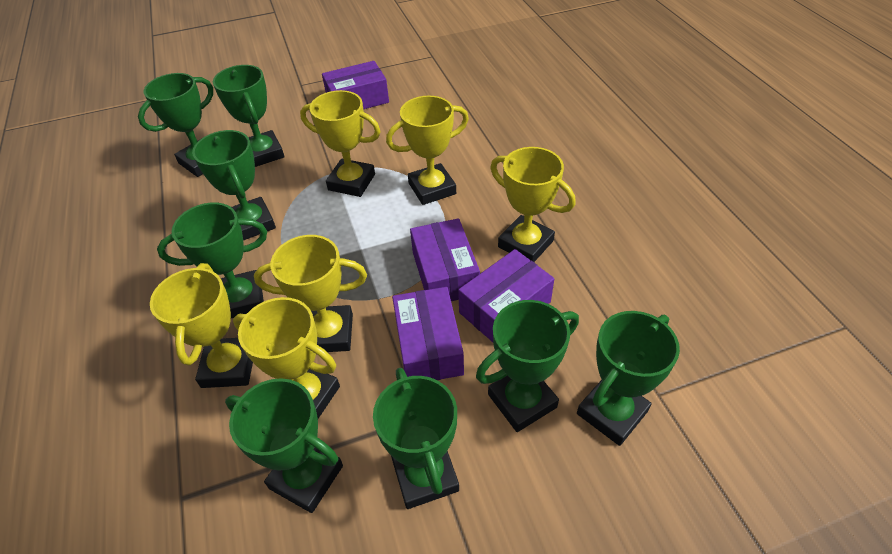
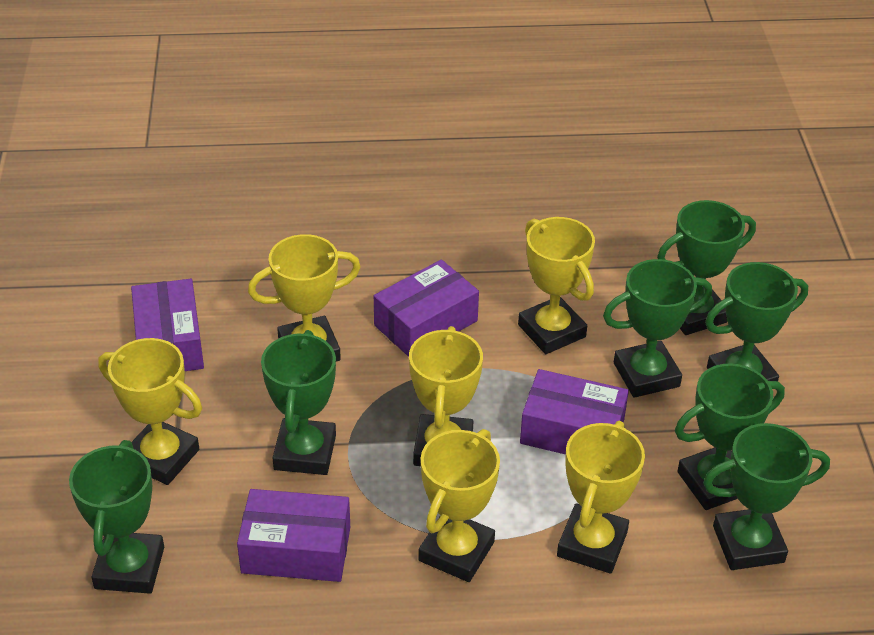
green trophy: 8 -> 7

